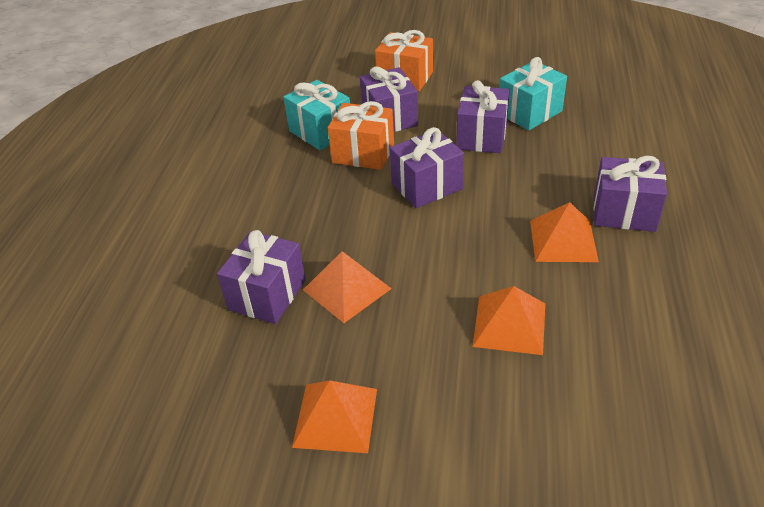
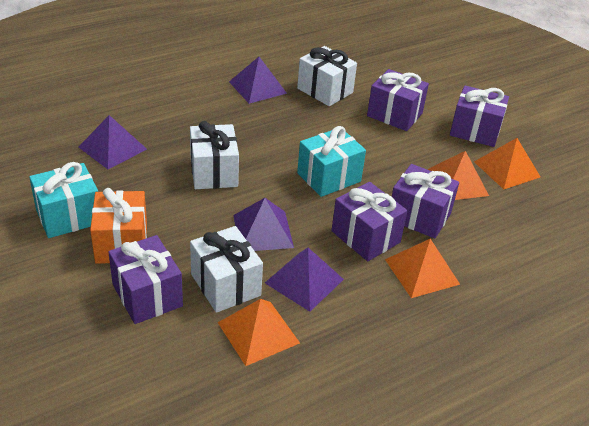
orange gift: 2 -> 1
purple pyramid: 0 -> 4
white gift: 0 -> 3

